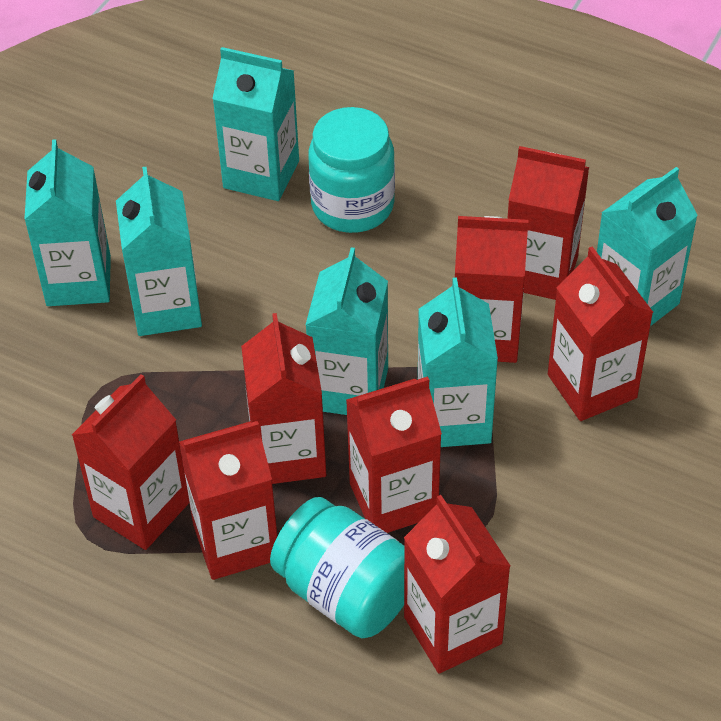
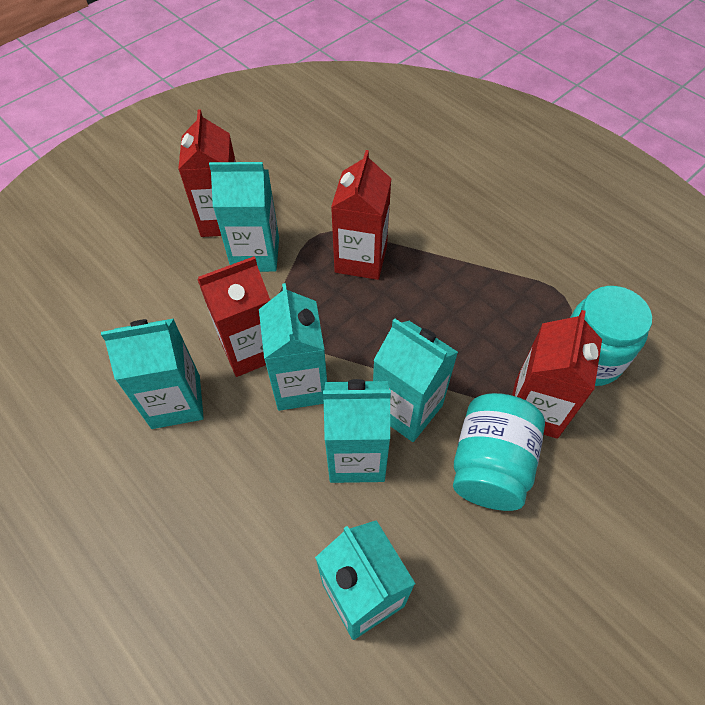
red carton: 8 -> 4

